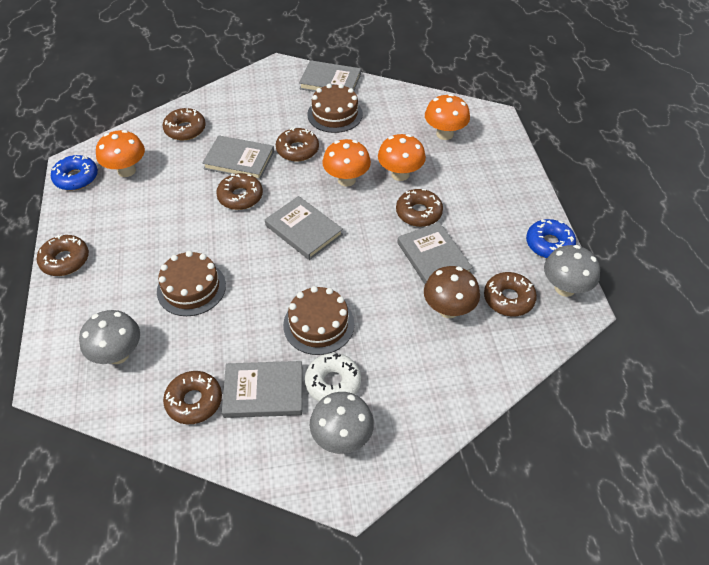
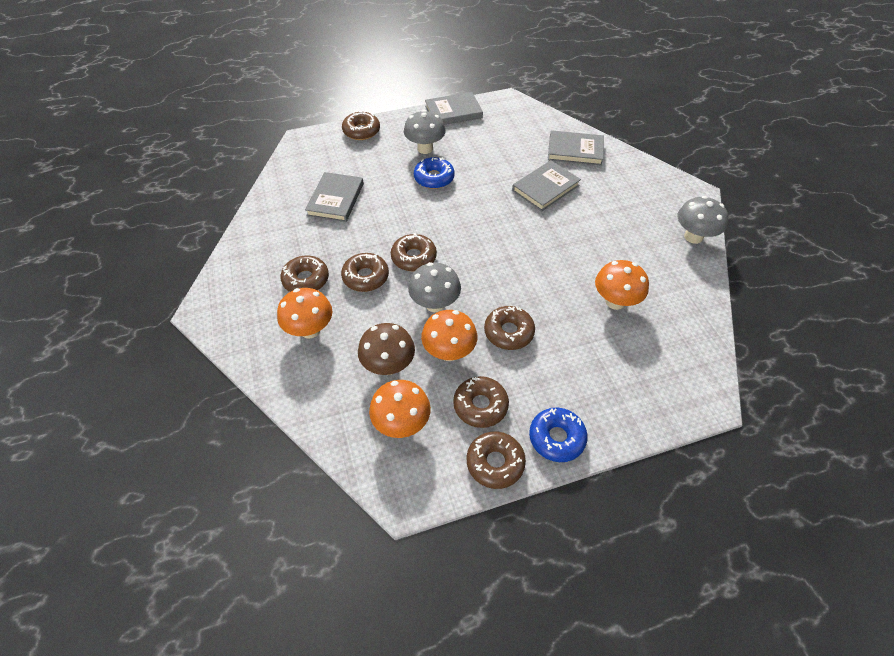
brown cake: 3 -> 0
grey book: 5 -> 4
white donut: 1 -> 0

